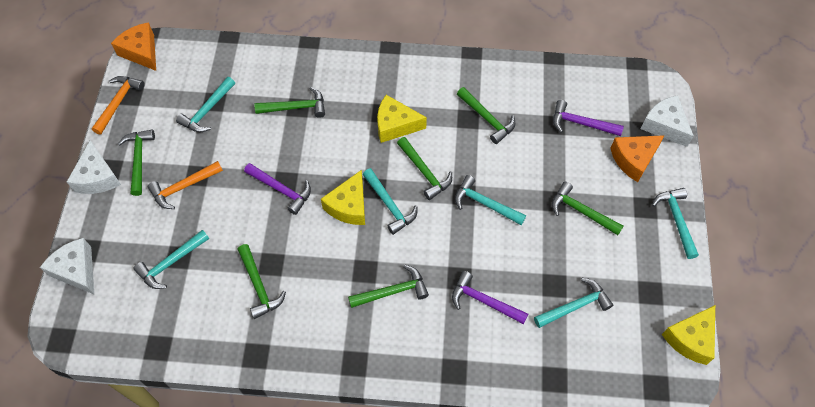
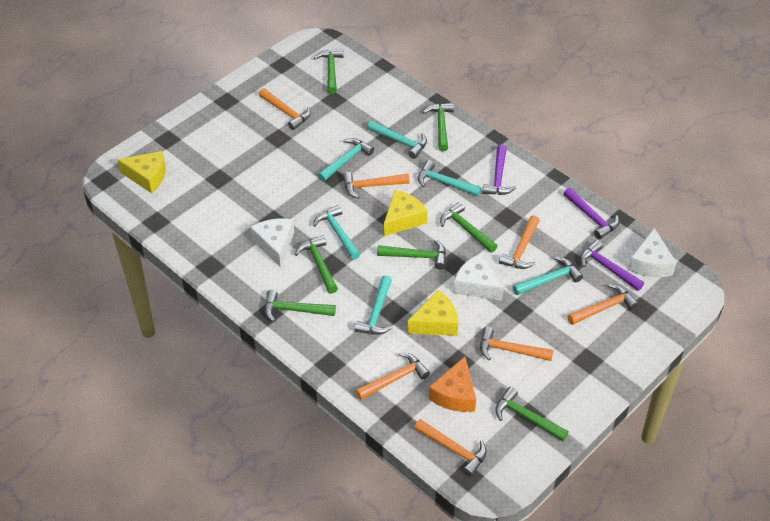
orange cheese: 2 -> 1
orange hammer: 2 -> 7

